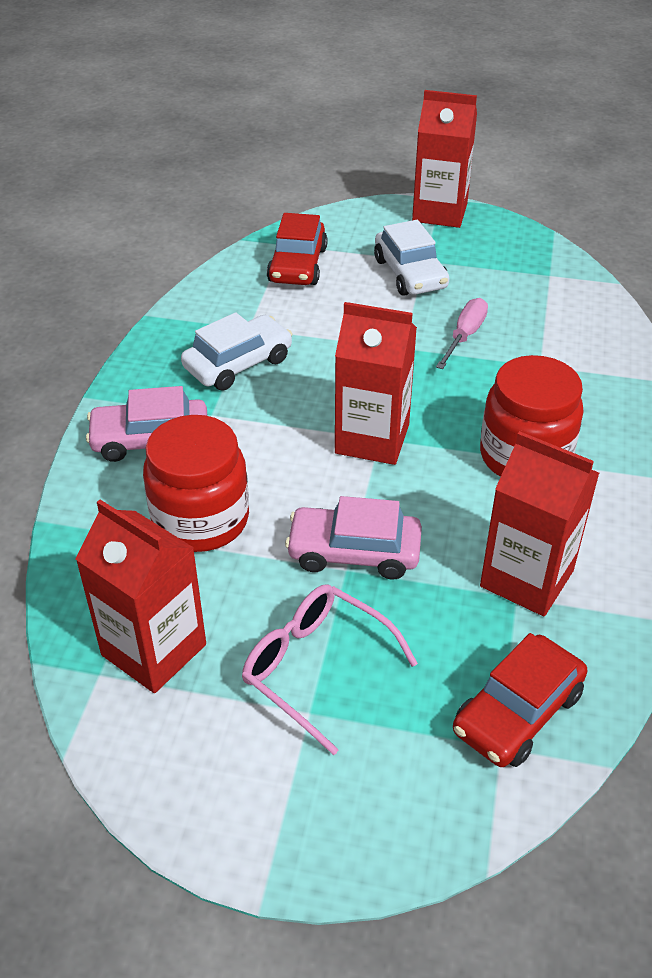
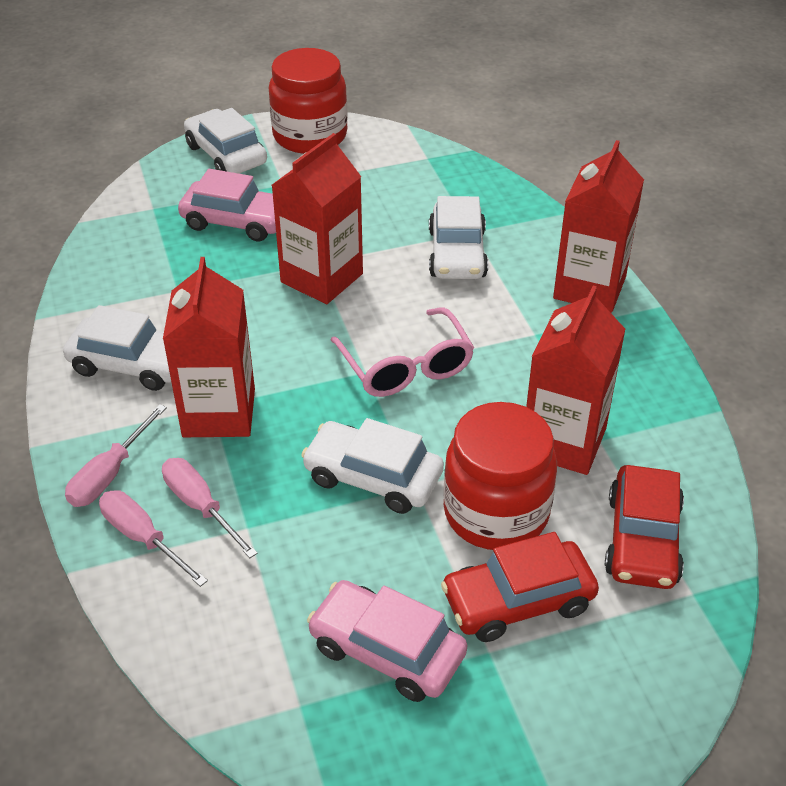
pink screwdriver: 1 -> 3
white car: 2 -> 4

